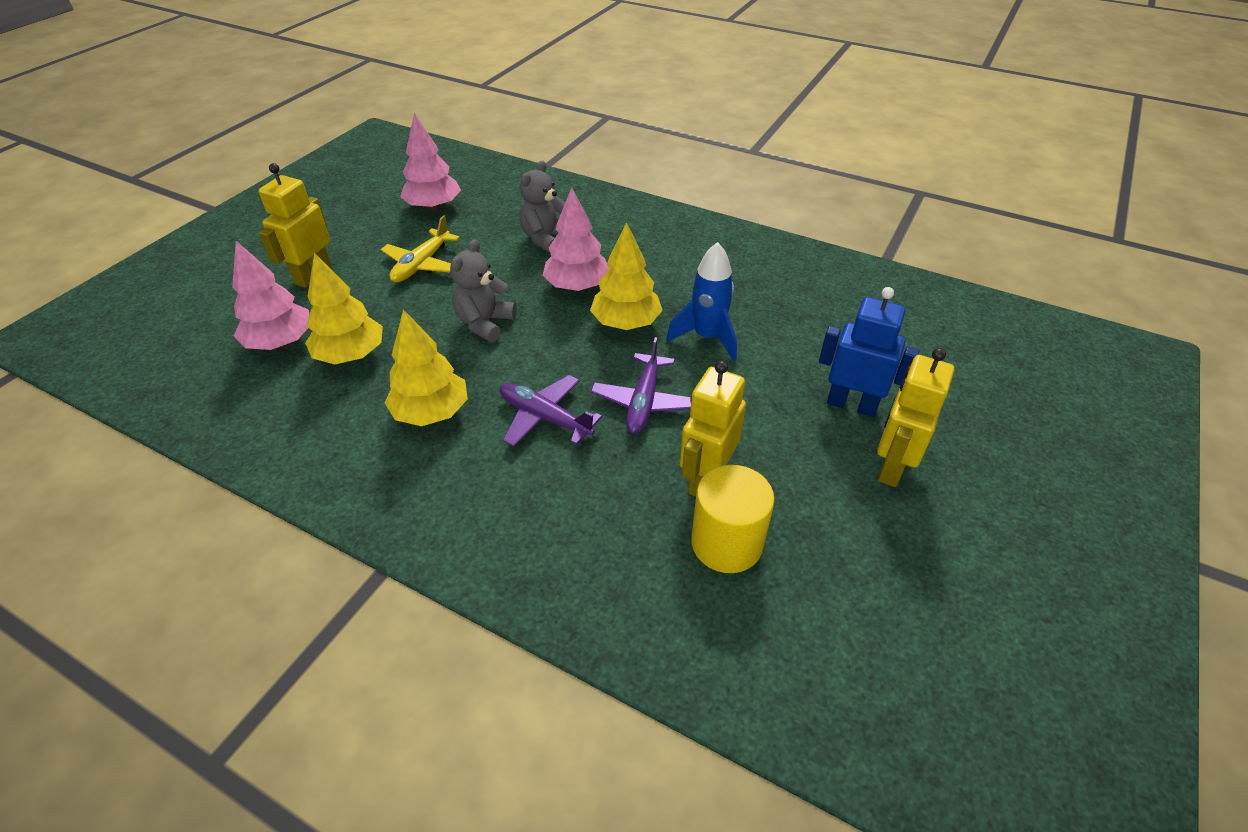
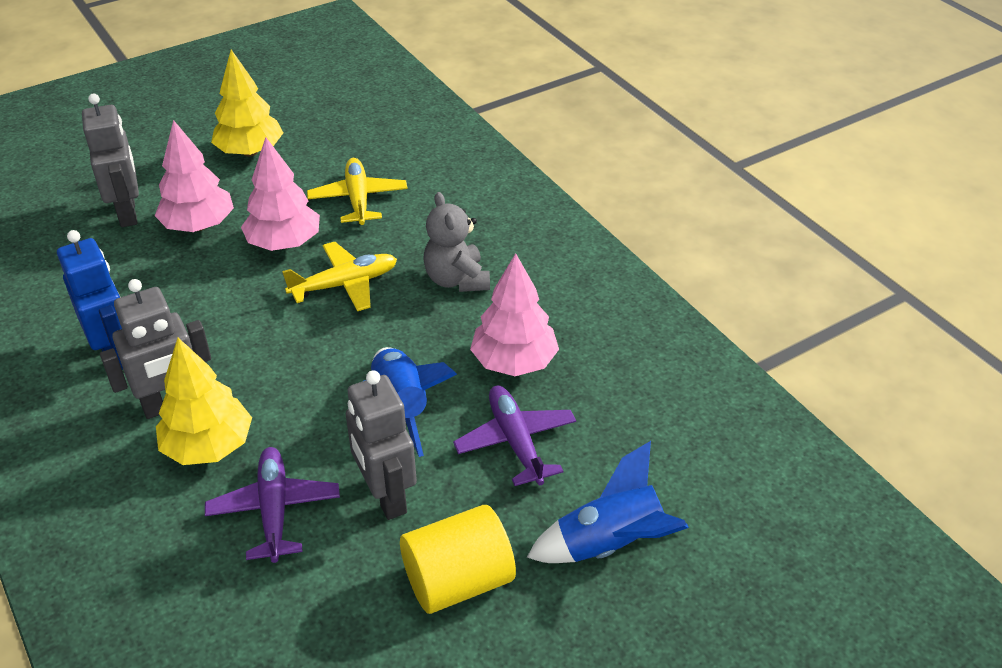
blue rocket: 1 -> 2
grey robot: 0 -> 3
grey teddy bear: 2 -> 1
yellow plane: 1 -> 2
yellow robot: 3 -> 0
yellow tree: 3 -> 2

